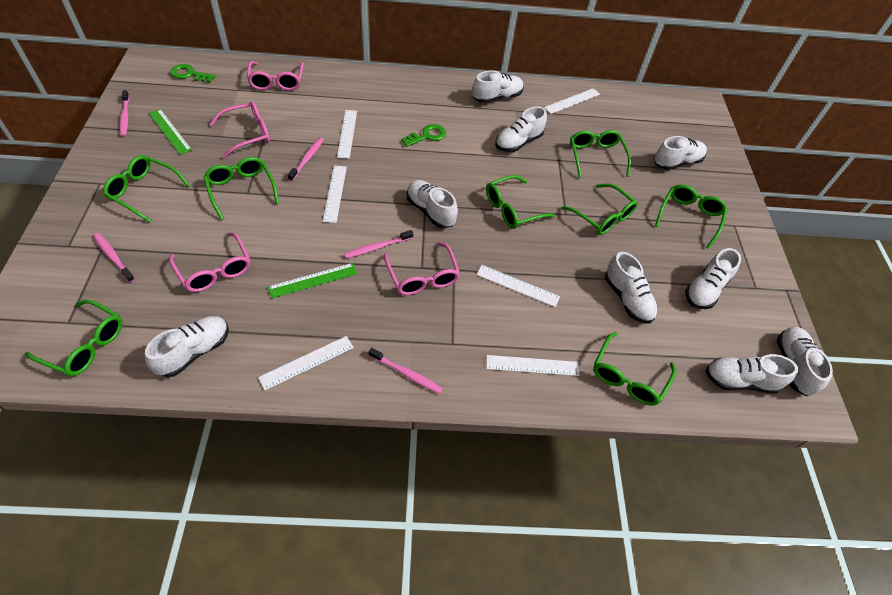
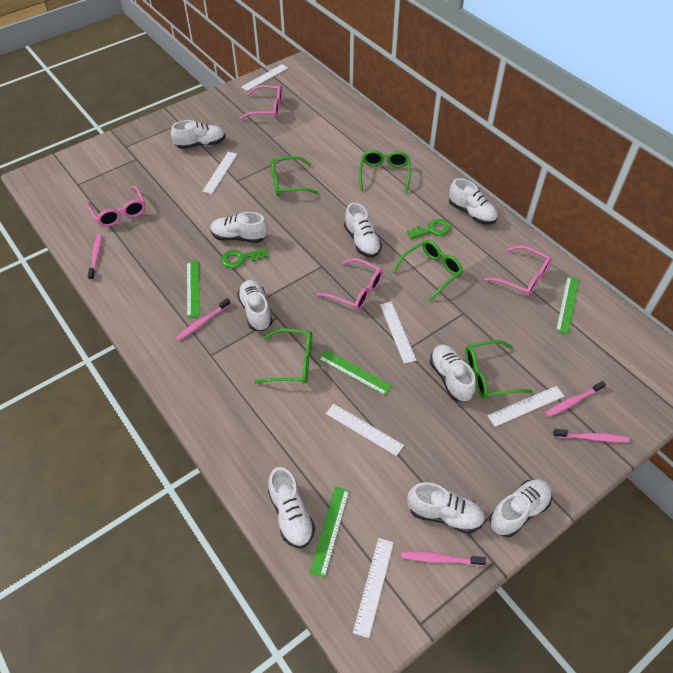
green glasses: 8 -> 5
green ruler: 2 -> 4

